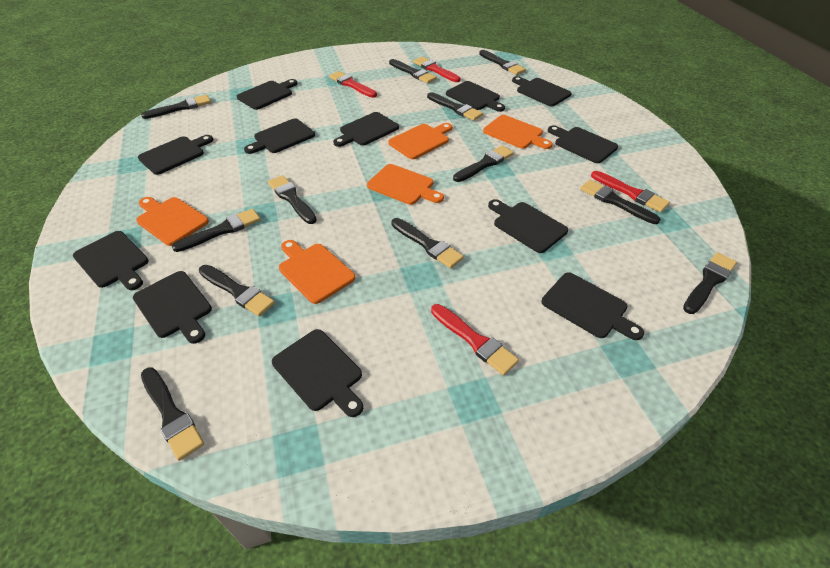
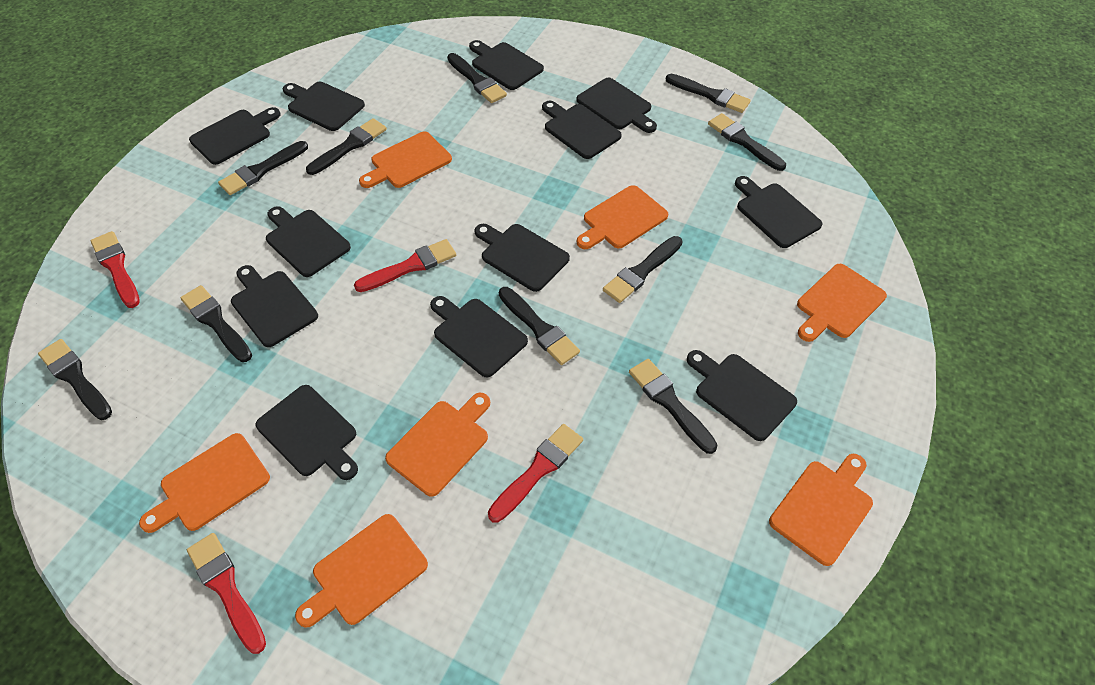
black brush: 12 -> 10
orange cutting board: 5 -> 7

